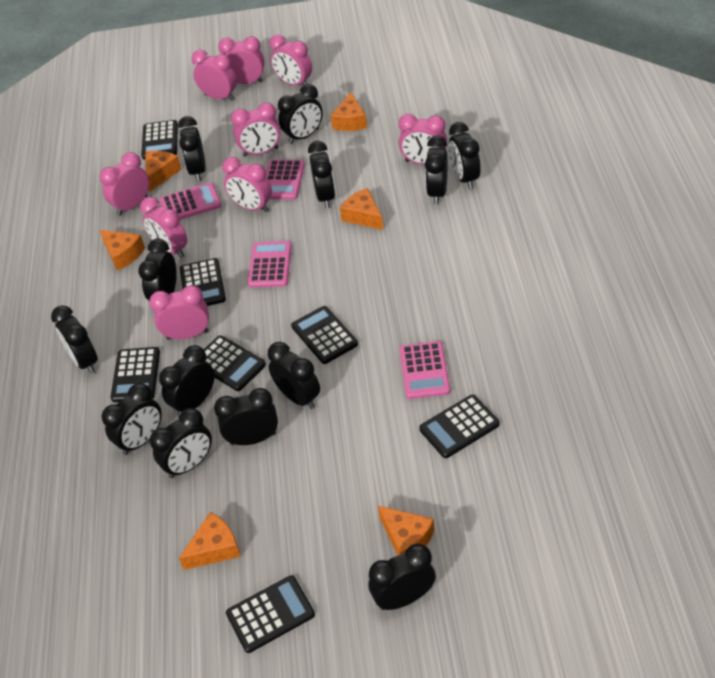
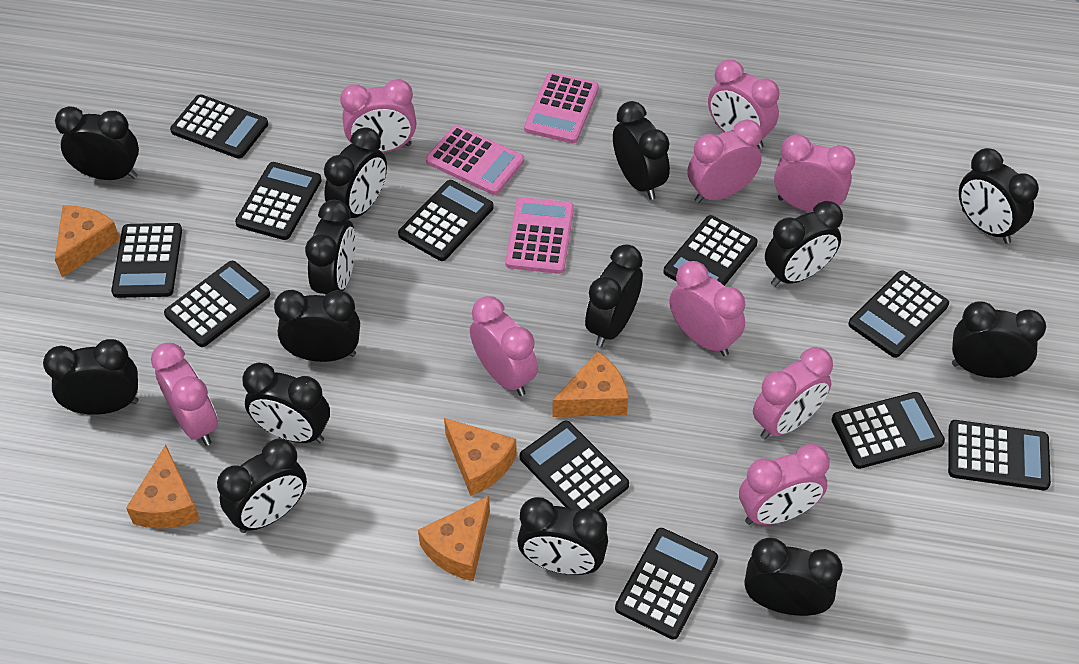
black calculator: 7 -> 11
black clock: 13 -> 14
orange cheese: 6 -> 5
pink calculator: 4 -> 3

